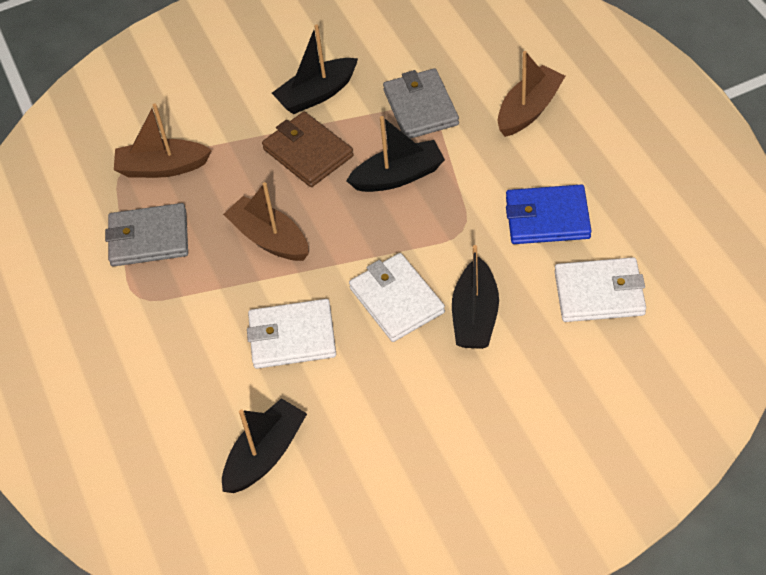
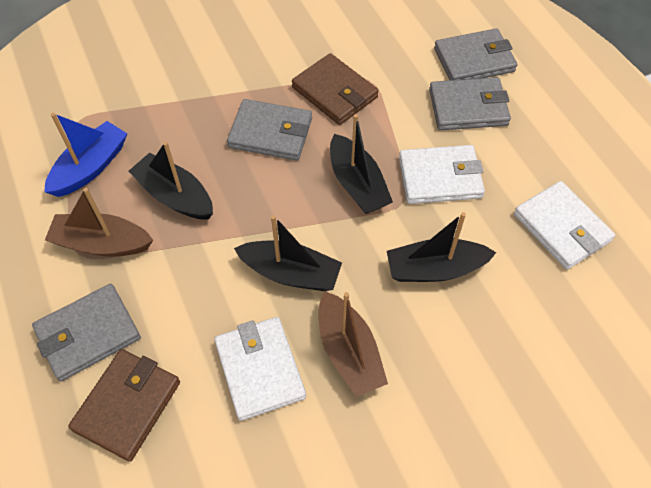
blue boat: 0 -> 1
blue wallet: 1 -> 0
brown boat: 3 -> 2
brown wallet: 1 -> 2
grey wallet: 2 -> 4

